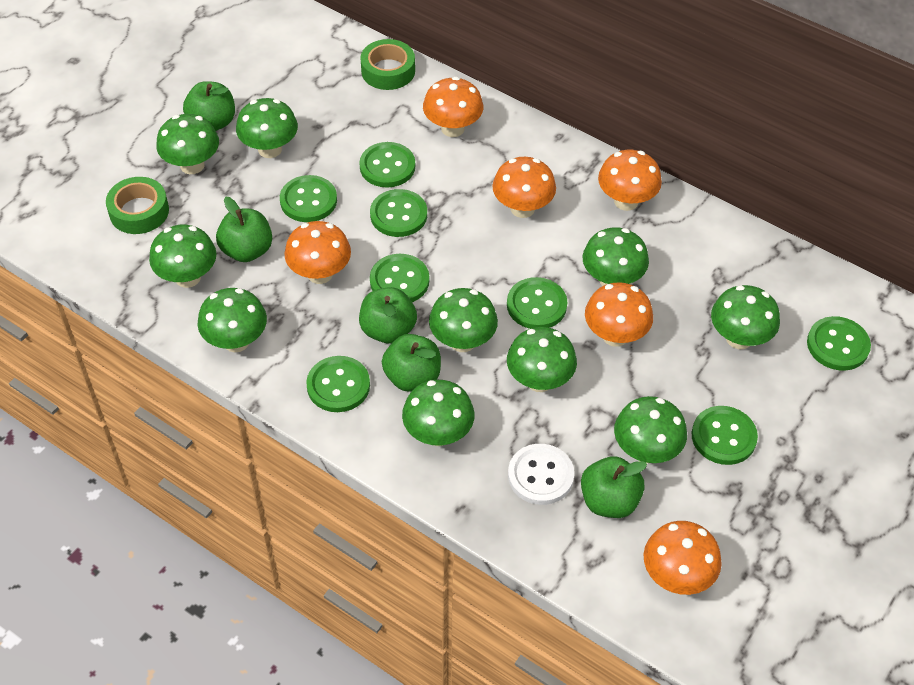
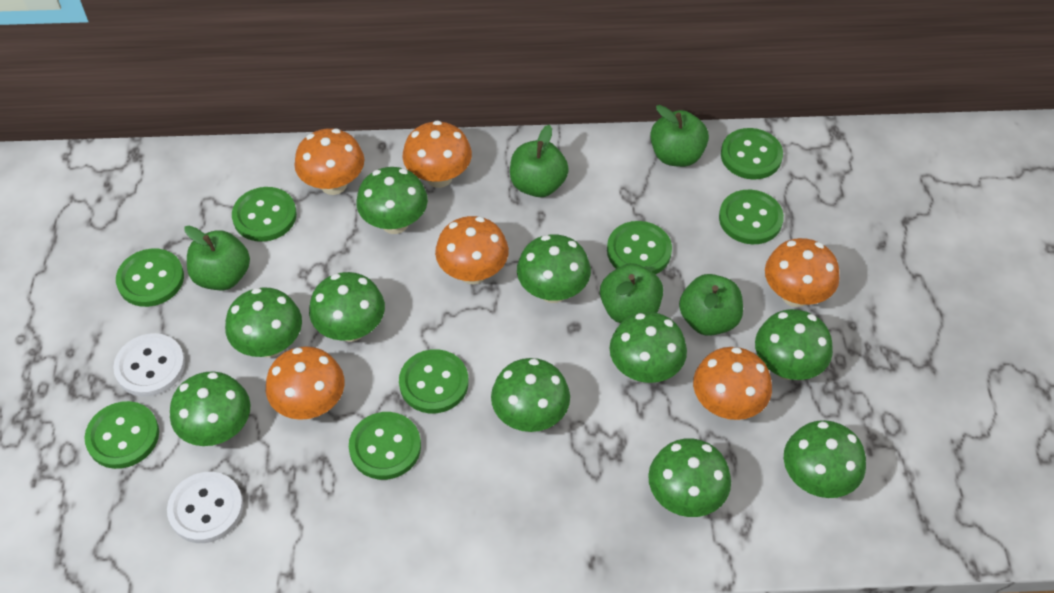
green tape: 2 -> 0
white button: 1 -> 2

